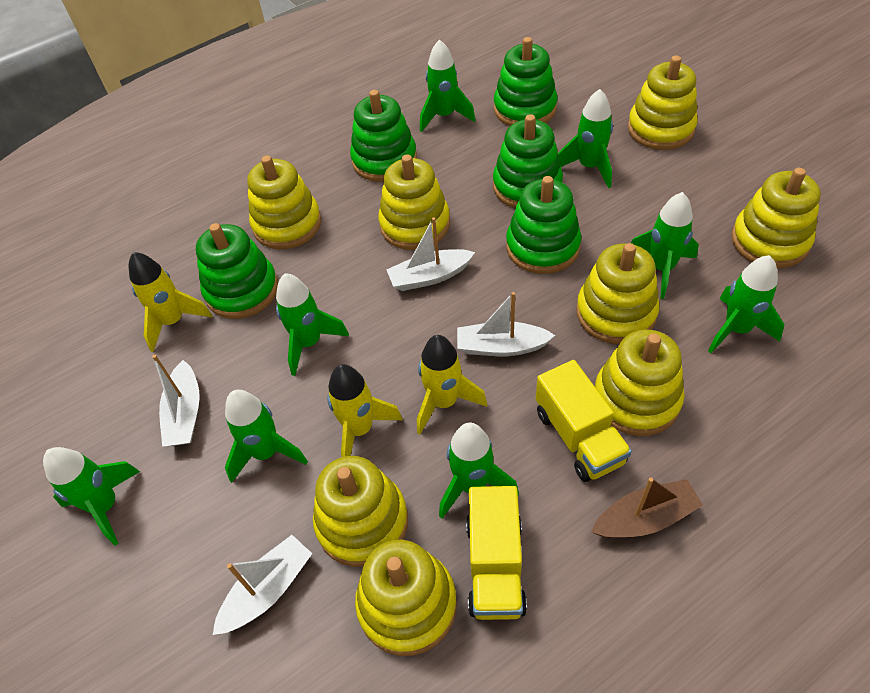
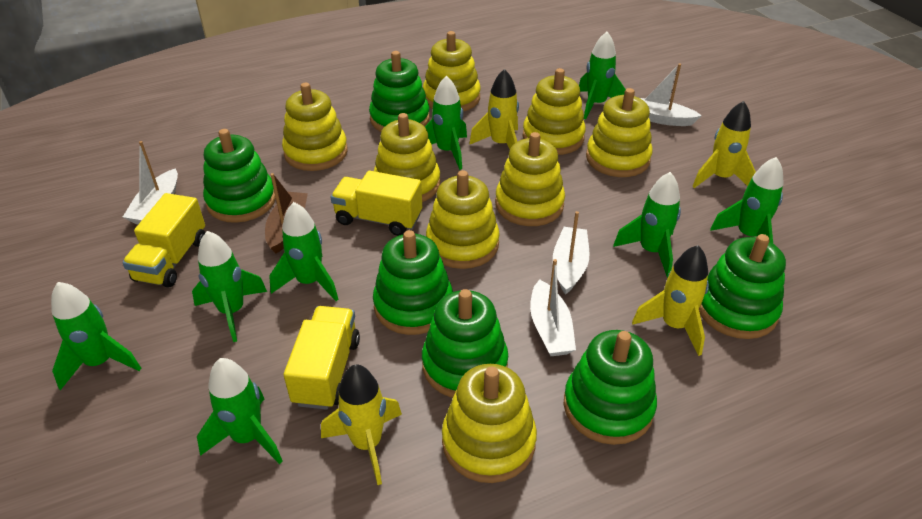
green stacking toy: 5 -> 6
yellow rocket: 3 -> 4
yellow truck: 2 -> 3

